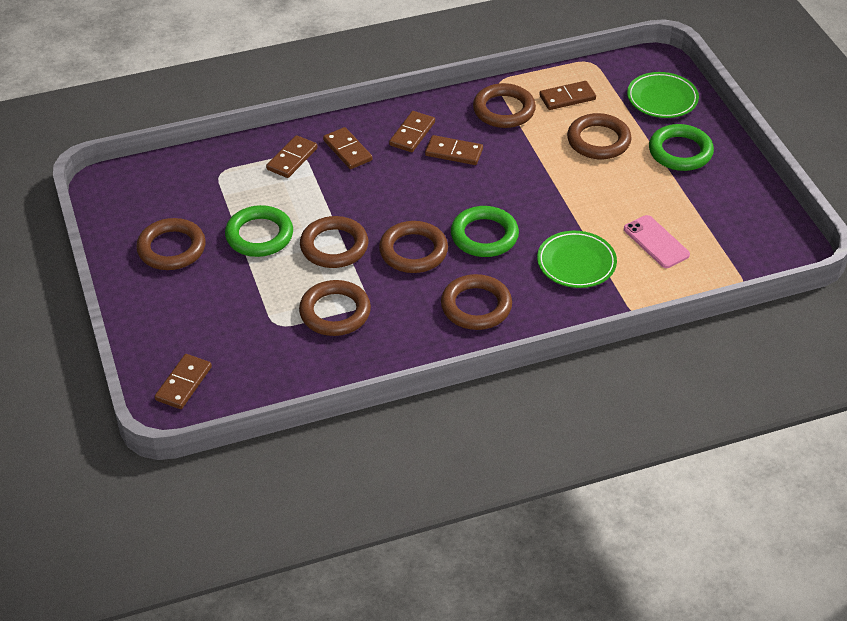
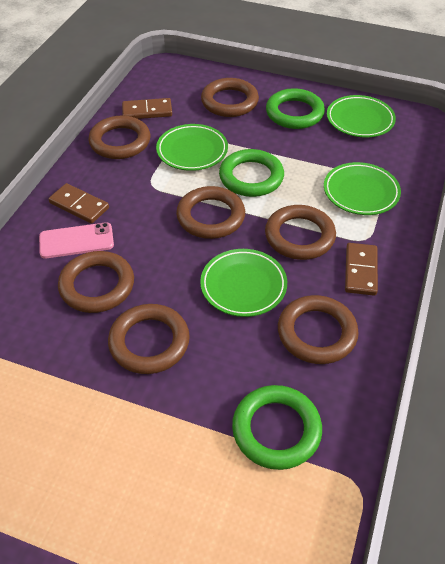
brown domino: 6 -> 3
green plate: 2 -> 4

